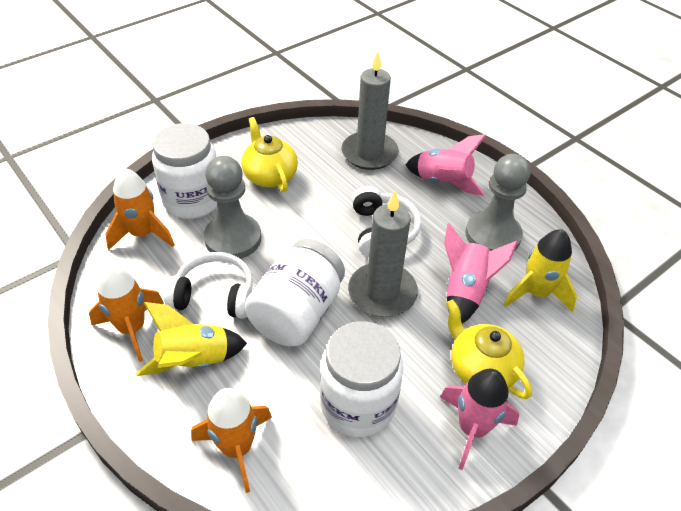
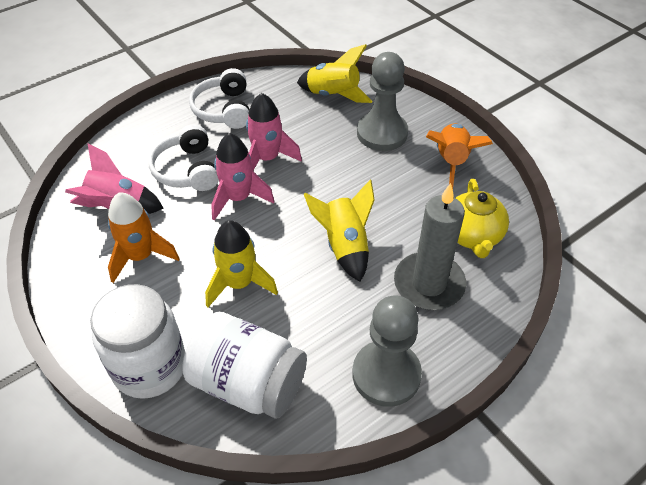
grey candle: 2 -> 1
orange rocket: 3 -> 2
white jar: 3 -> 2
yellow rocket: 2 -> 3
yellow teapot: 2 -> 1

